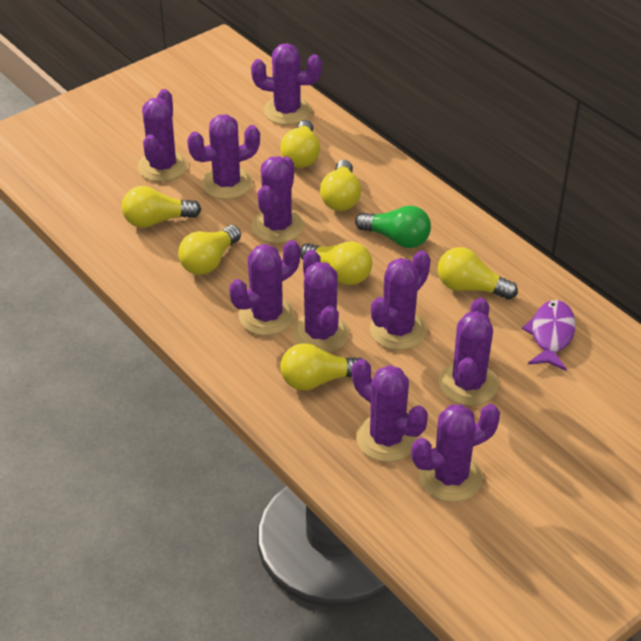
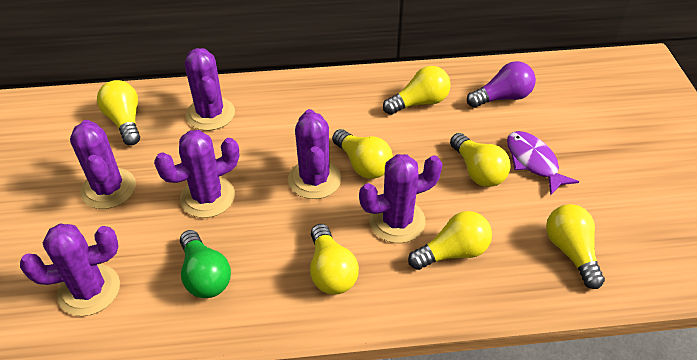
purple cactus: 10 -> 6
purple light bulb: 0 -> 1

